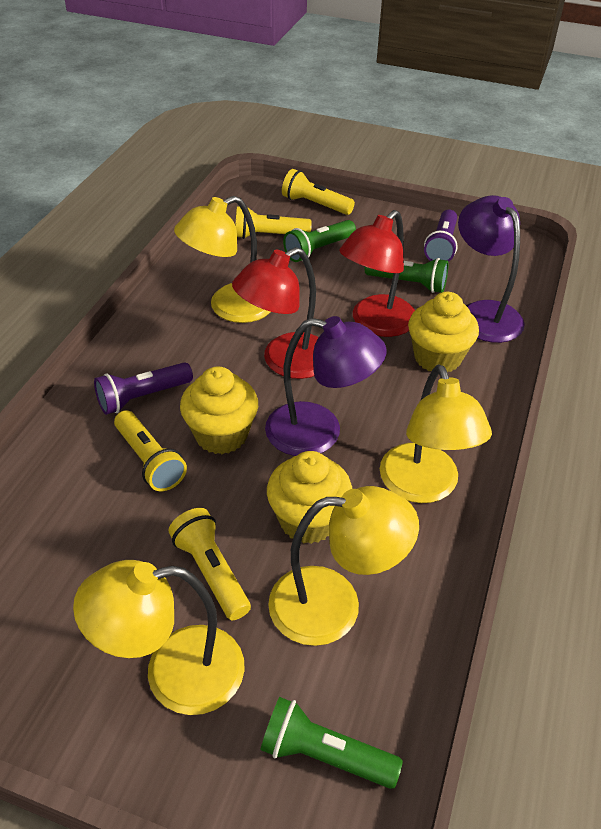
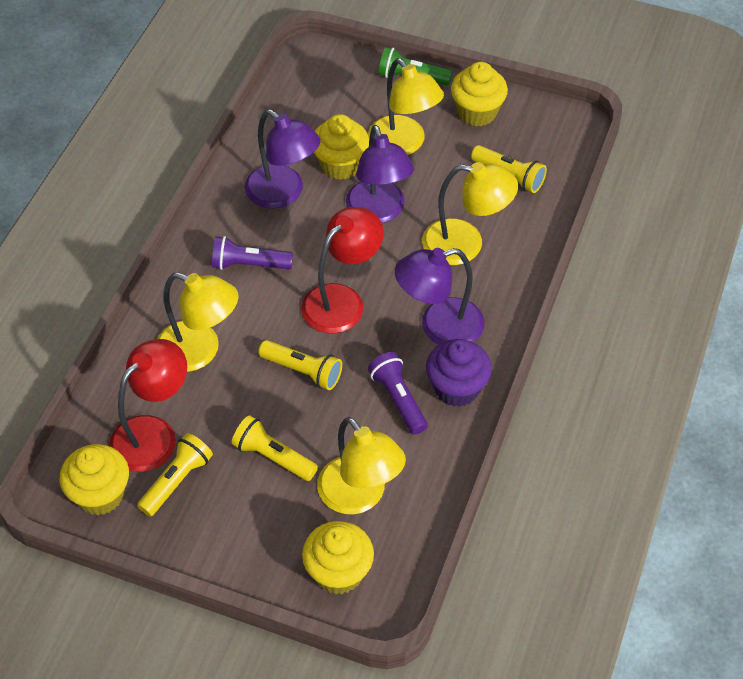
green flashlight: 3 -> 1
purple cupcake: 0 -> 1
purple lamp: 2 -> 3
yellow cupcake: 3 -> 4

